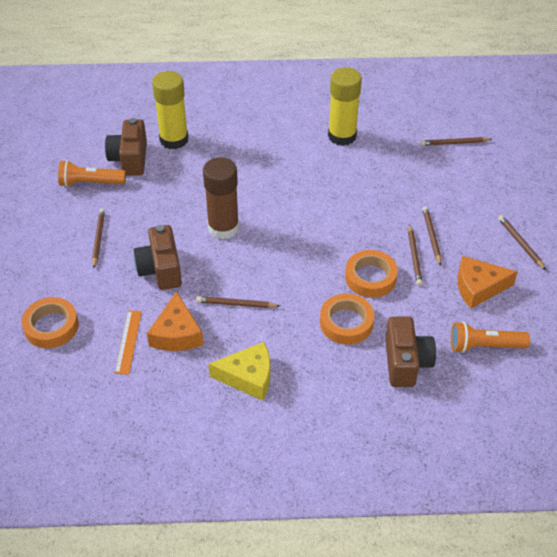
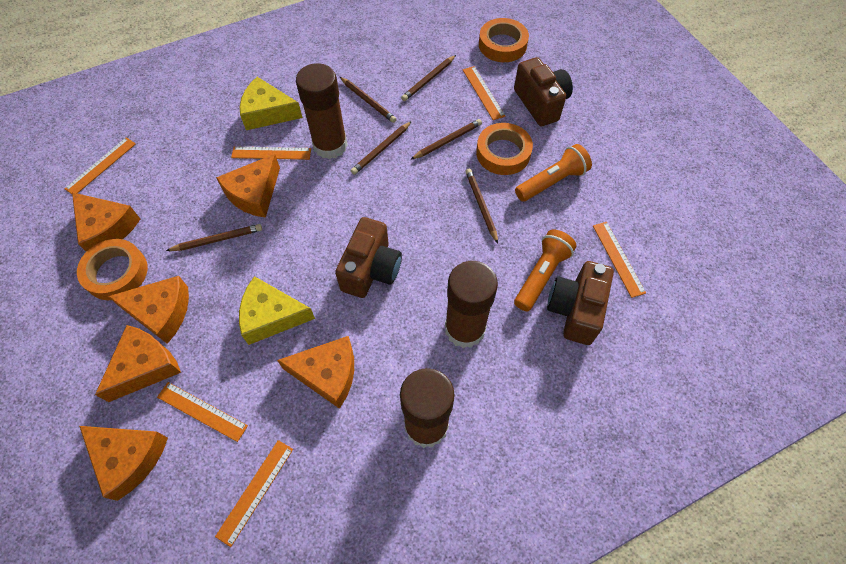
brown glue stick: 1 -> 3
orange cheese: 2 -> 6
orange ruler: 1 -> 6
yellow cheese: 1 -> 2
yellow glue stick: 2 -> 0

